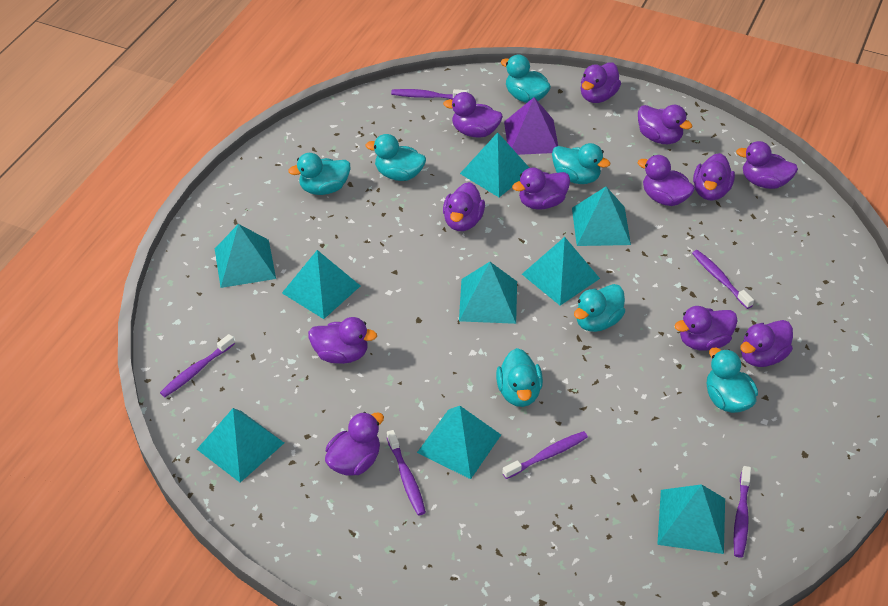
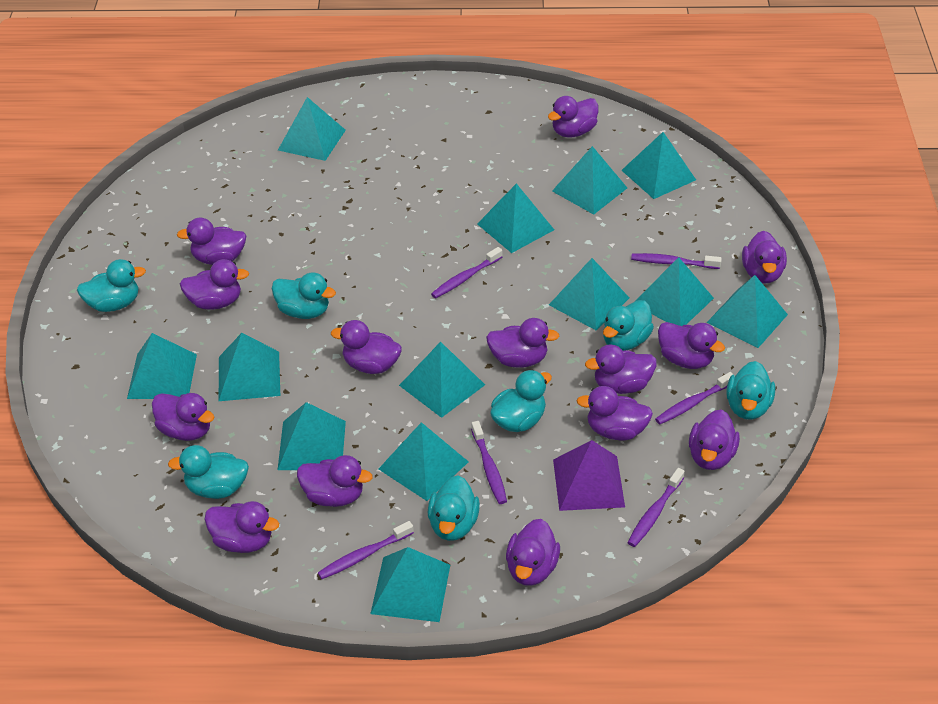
purple duck: 12 -> 14
turquoise pyramid: 9 -> 13

